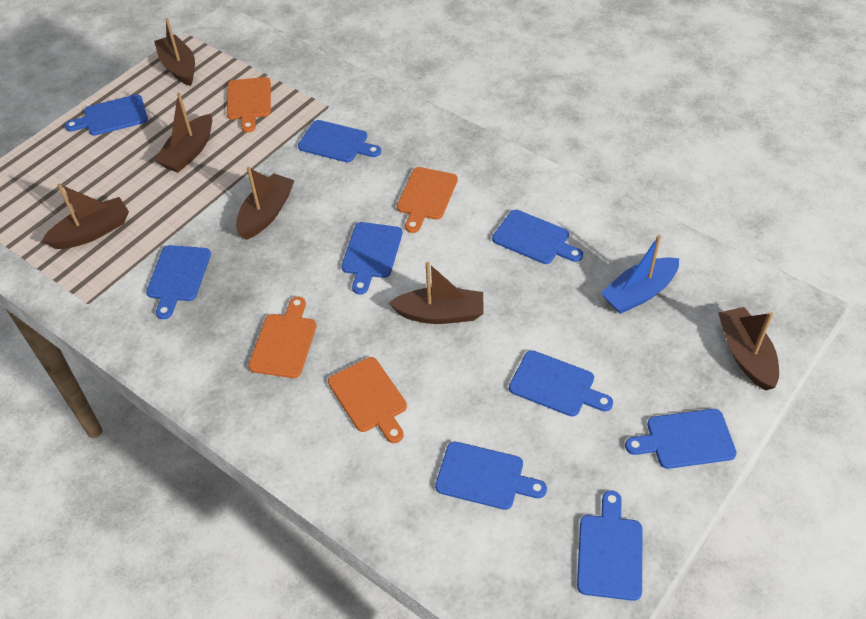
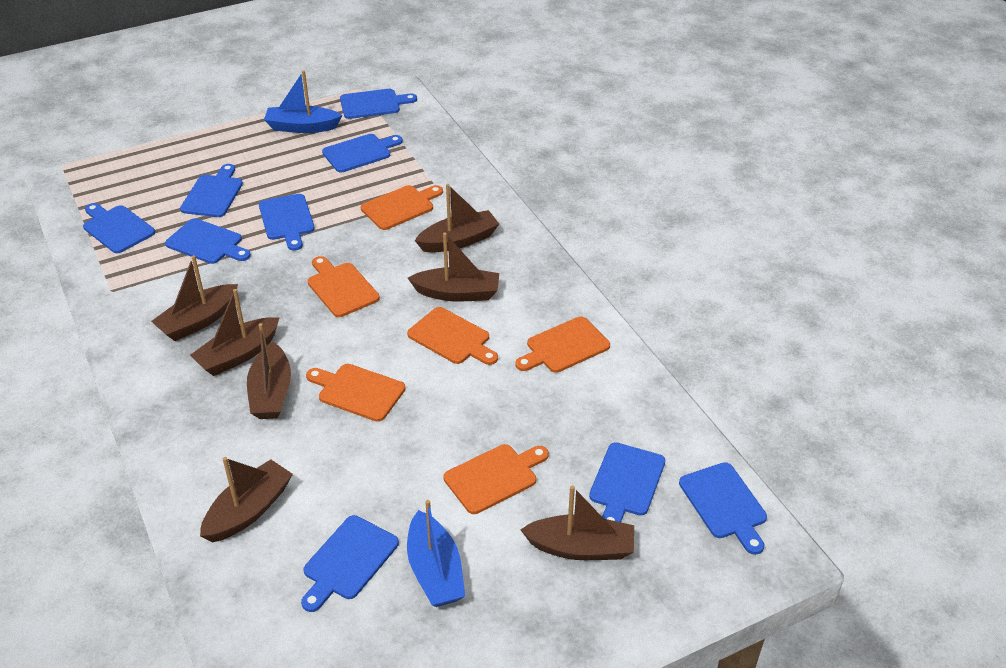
blue boat: 1 -> 2
brown boat: 6 -> 7
orange cutting board: 4 -> 6

